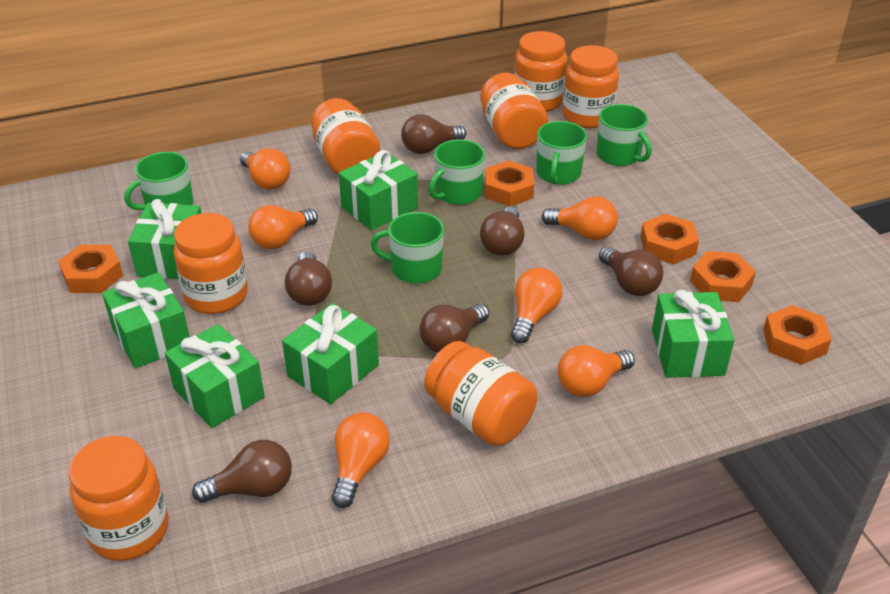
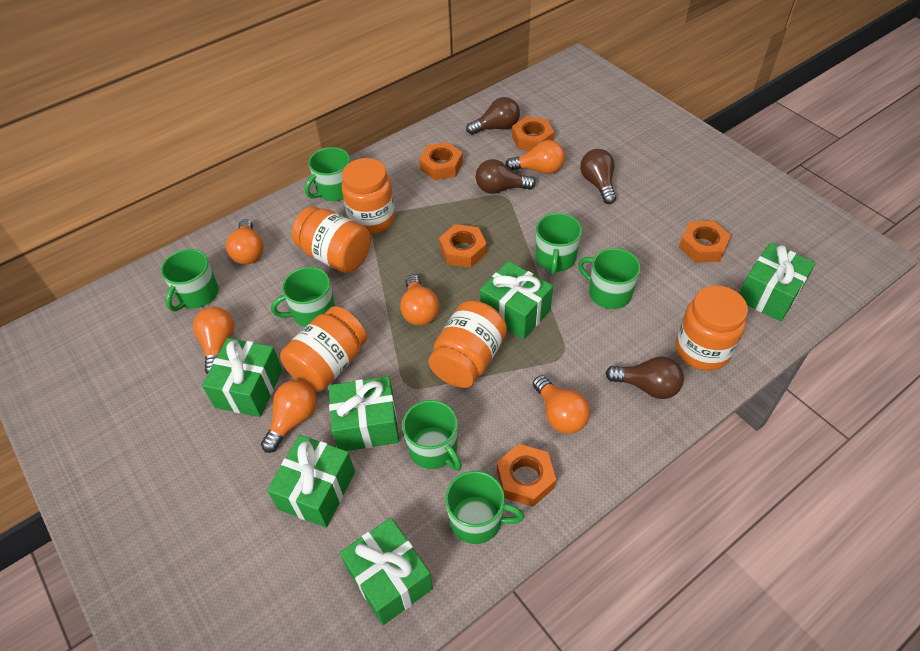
brown light bulb: 6 -> 4
green mug: 5 -> 7
orange jar: 7 -> 5

